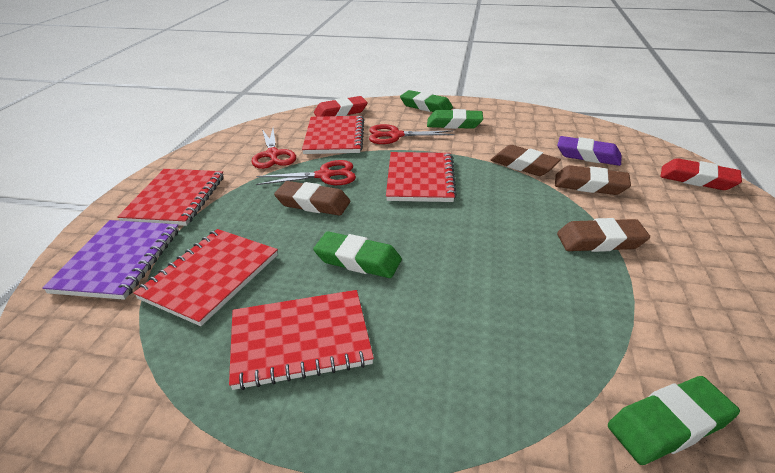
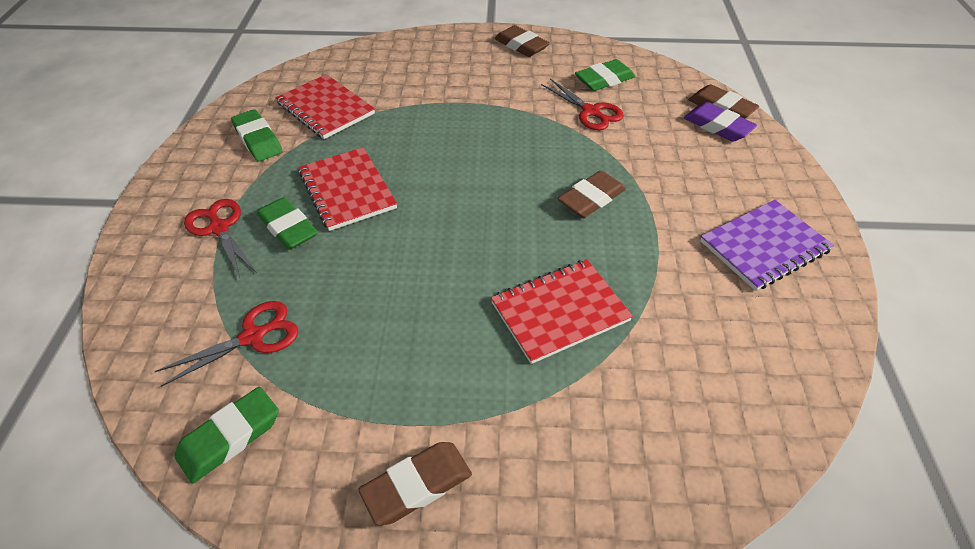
red eraser: 2 -> 0
red notebook: 5 -> 3

